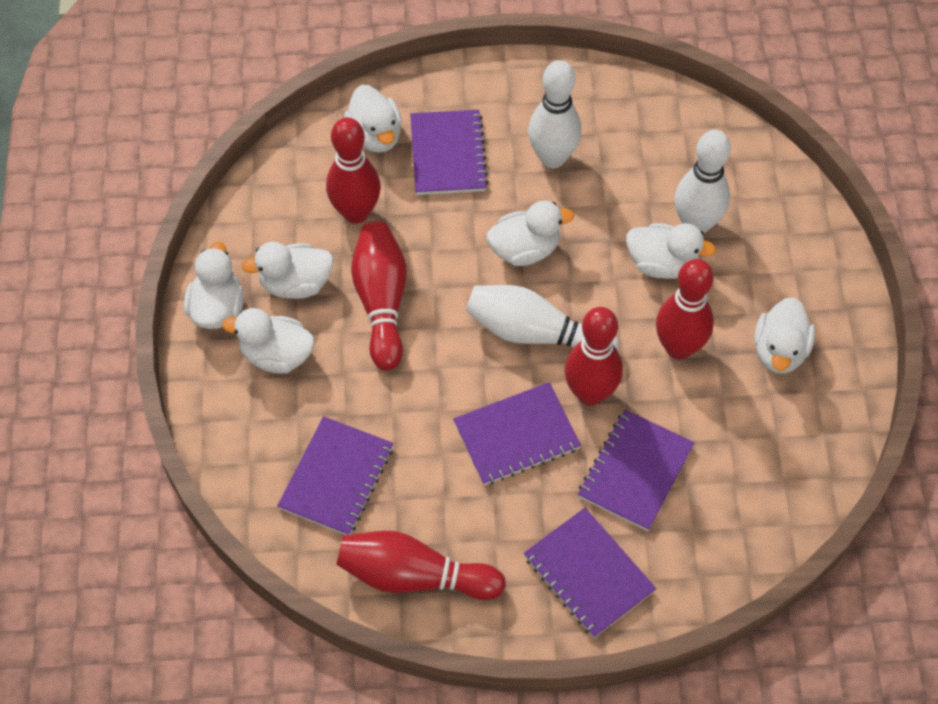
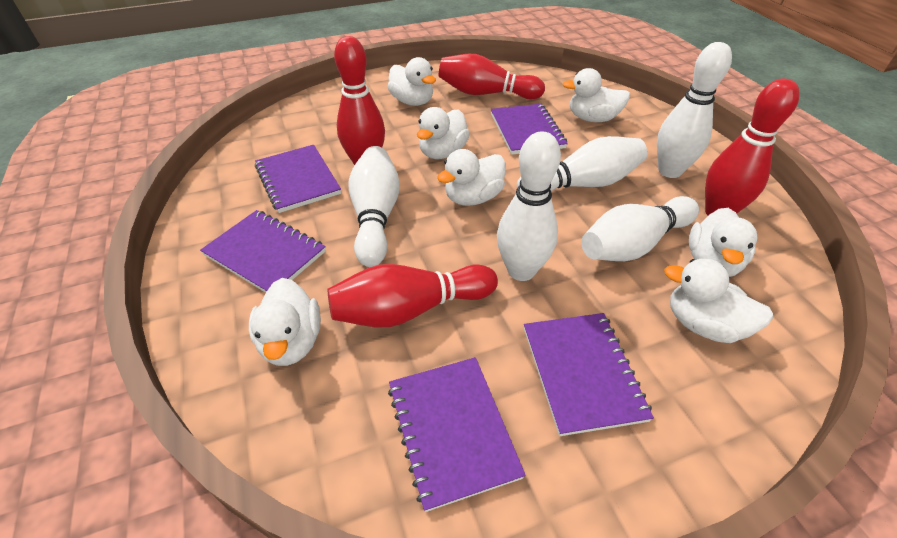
red bowling pin: 5 -> 4
white bowling pin: 3 -> 5

